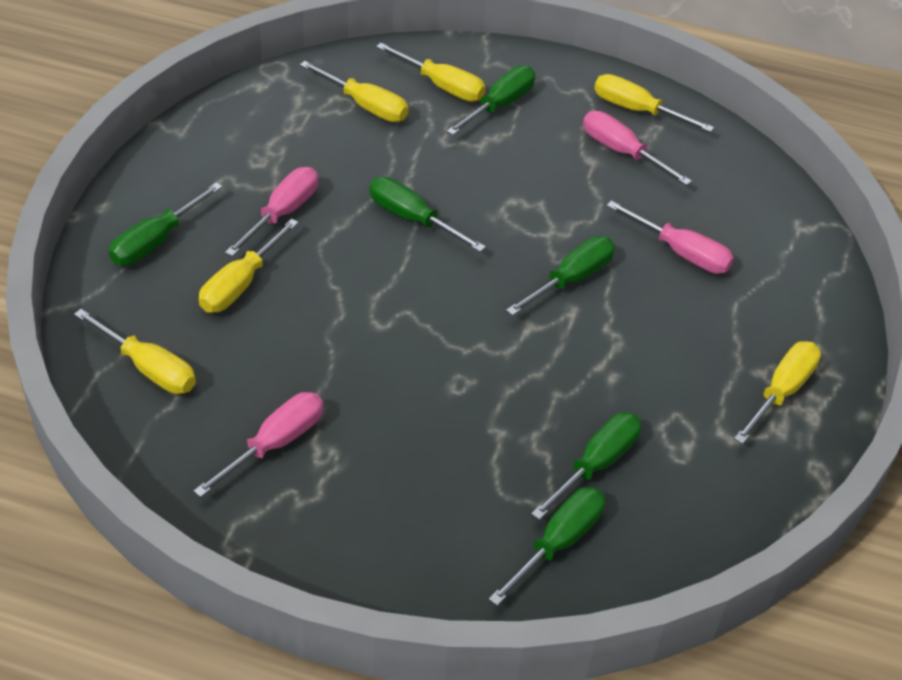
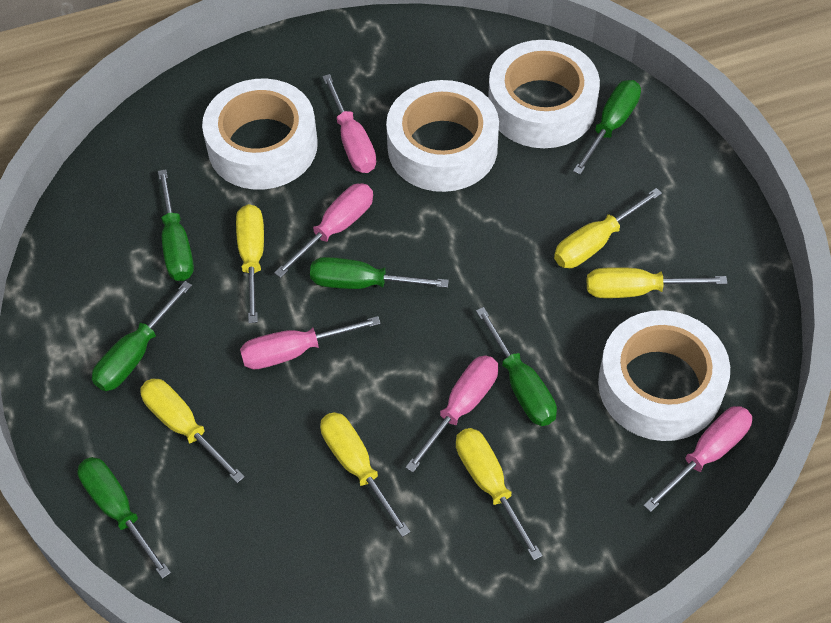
pink screwdriver: 4 -> 5
white tape: 0 -> 4

